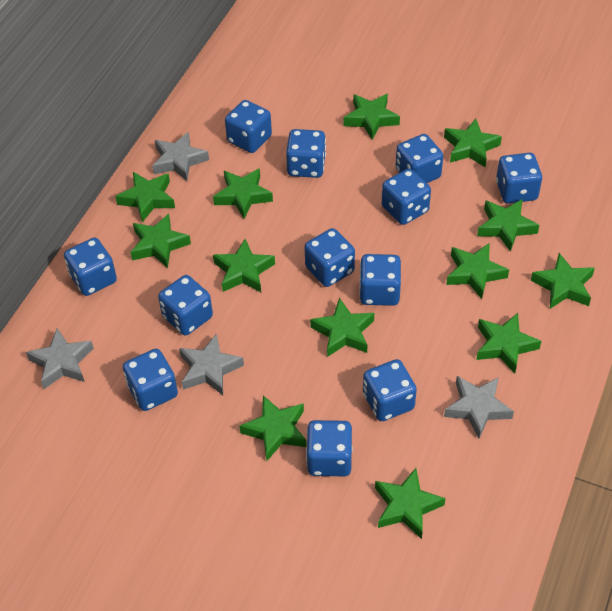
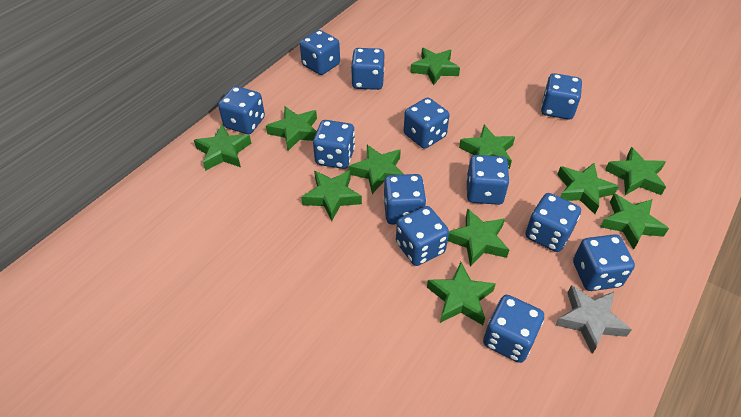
green star: 13 -> 11
grey star: 4 -> 1

